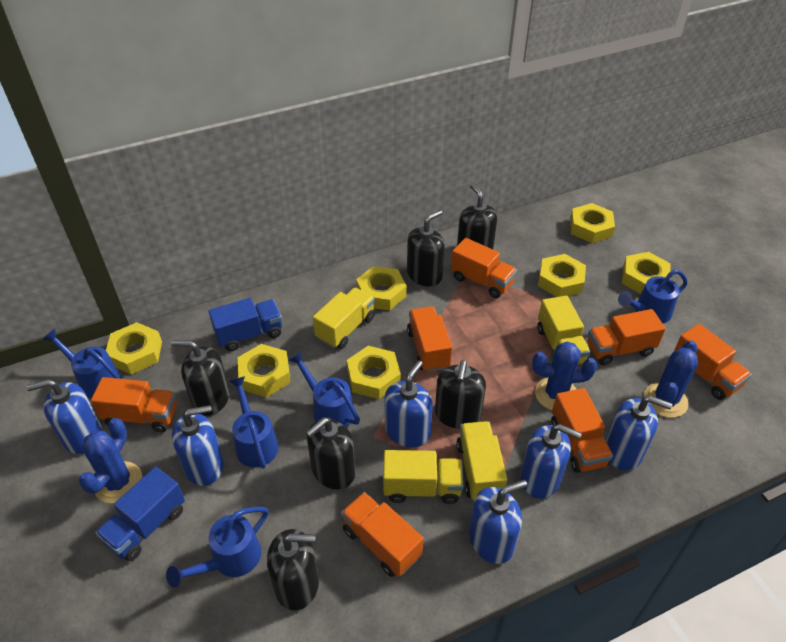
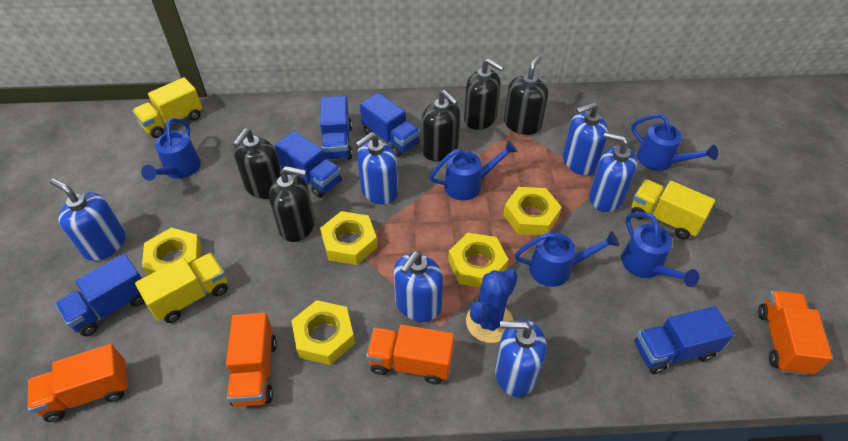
black soap dispenser: 6 -> 5
blue cactus: 3 -> 1
blue truck: 2 -> 5
orange truck: 7 -> 4
yellow nut: 7 -> 5
yellow truck: 4 -> 3

